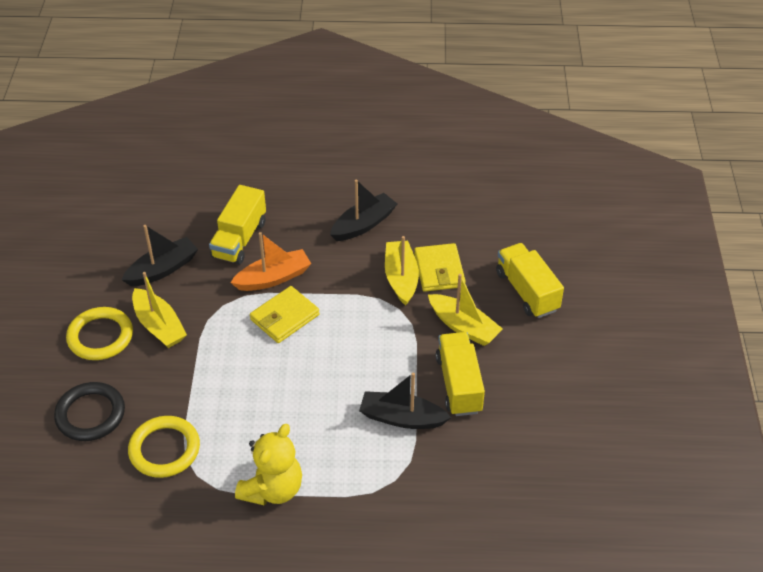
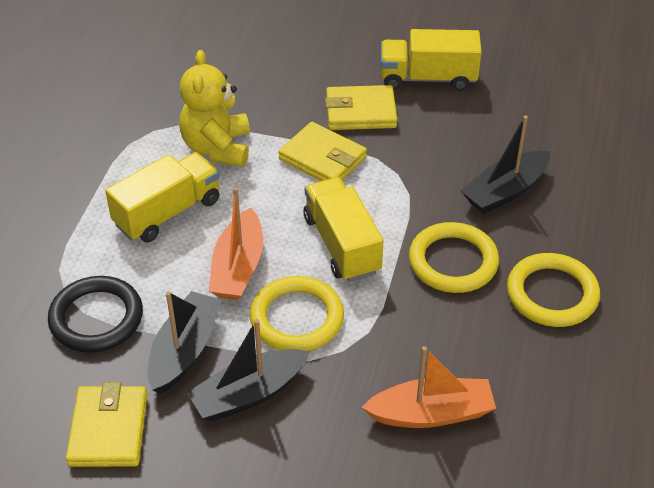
orange boat: 1 -> 2
yellow boat: 3 -> 0
yellow ring: 2 -> 3
yellow wallet: 2 -> 3

